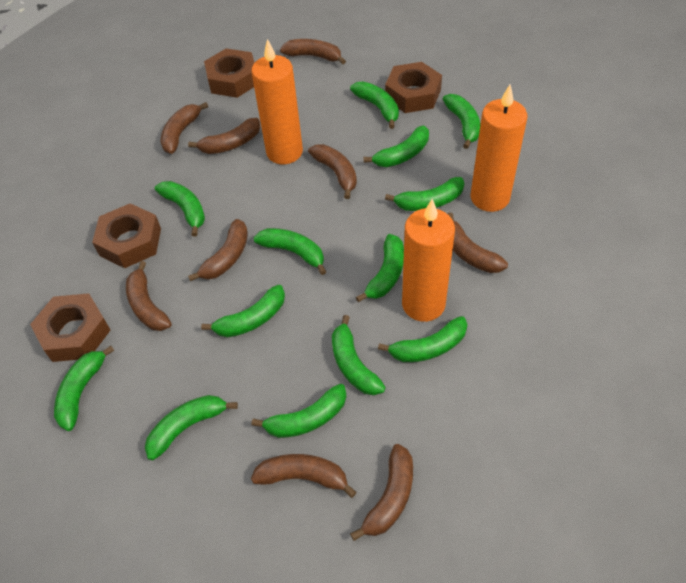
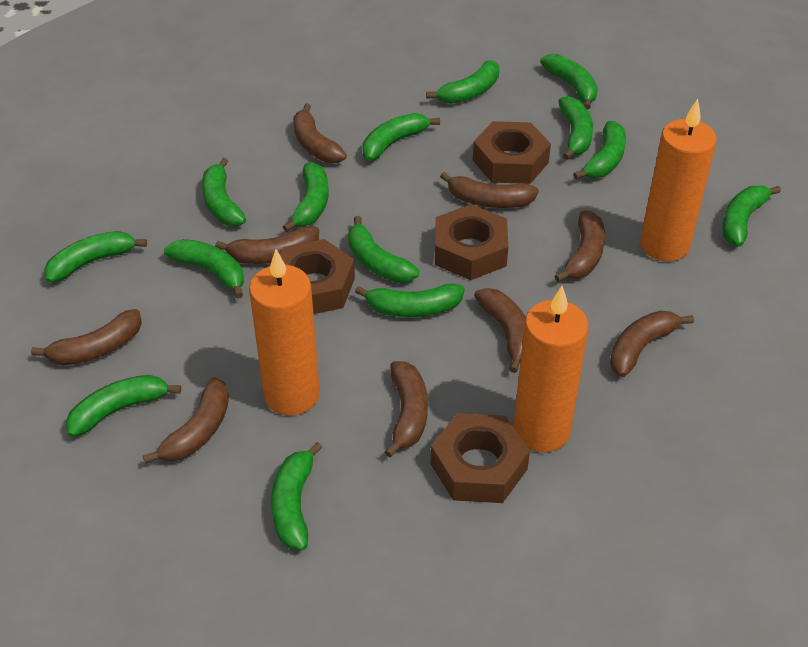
green banana: 13 -> 14

